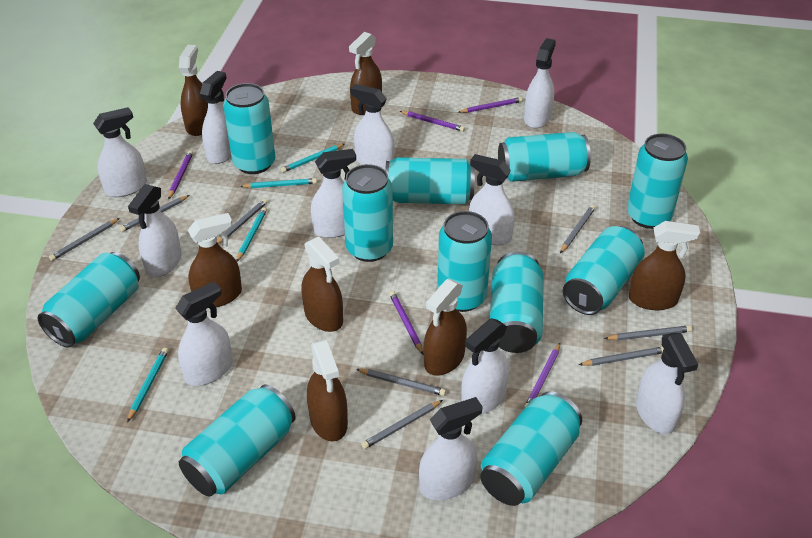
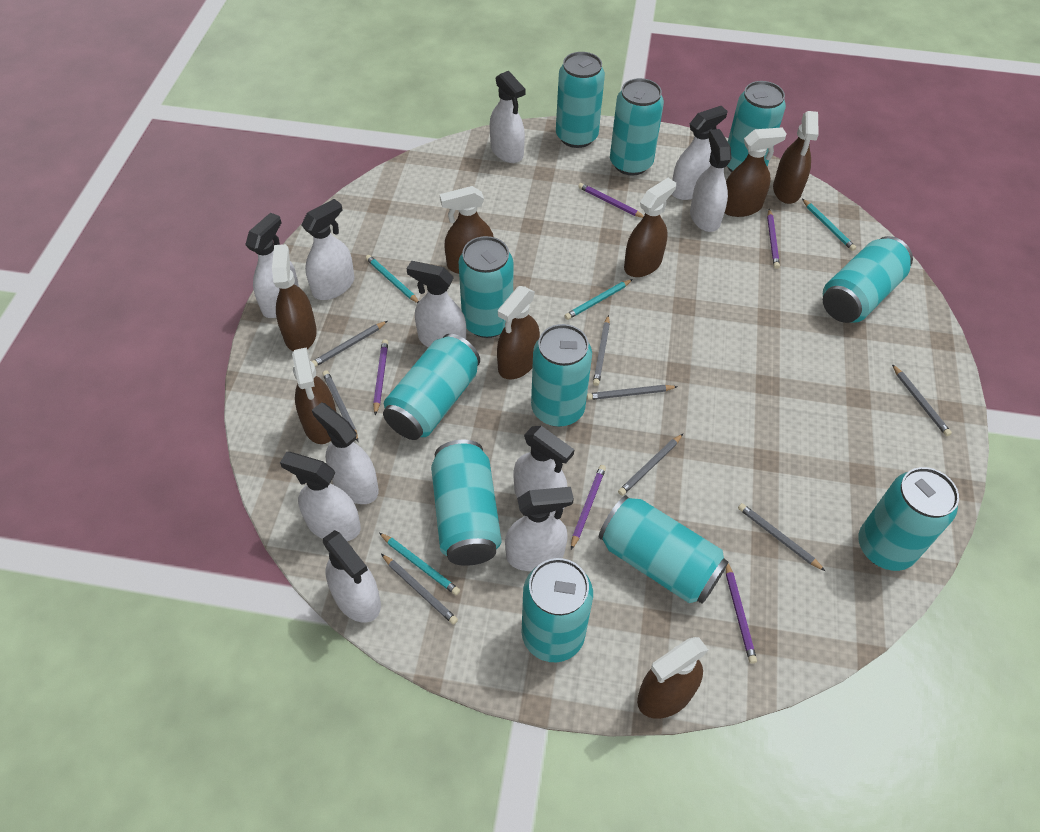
brown spray bottle: 7 -> 8

